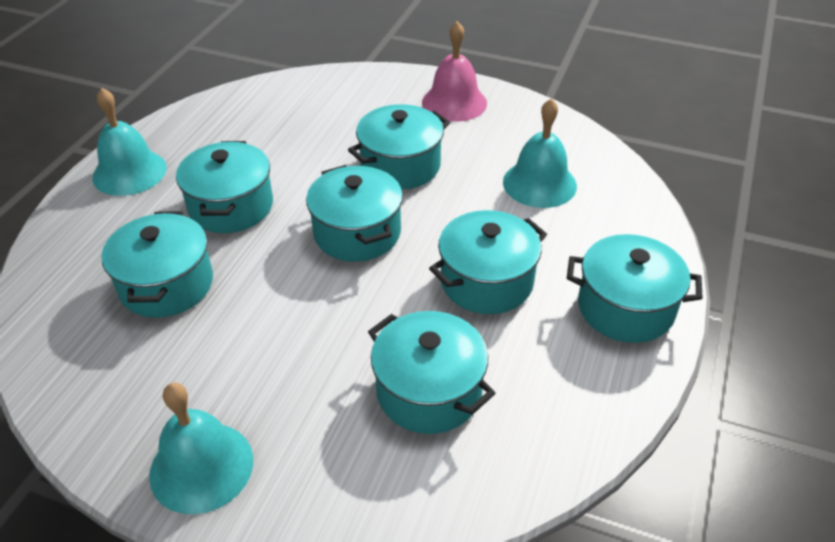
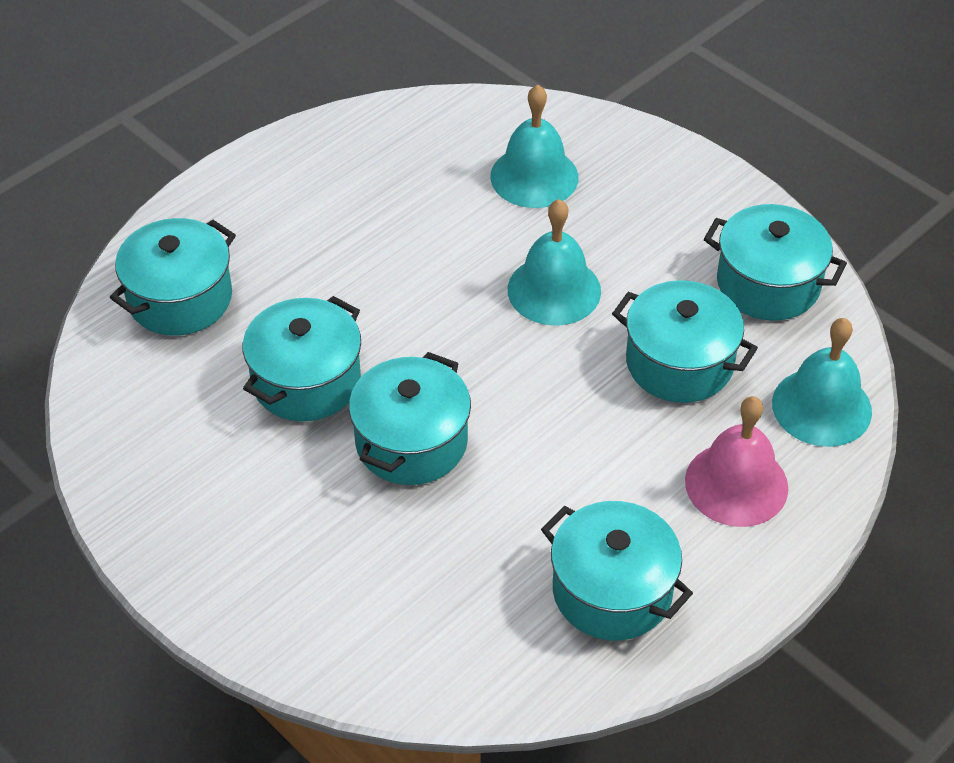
turquoise pot: 7 -> 6

